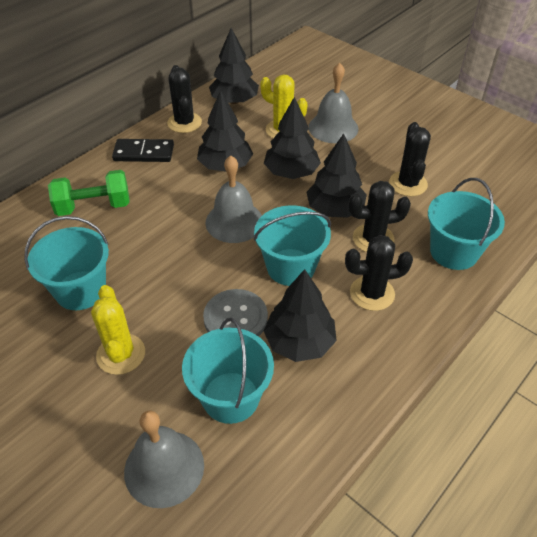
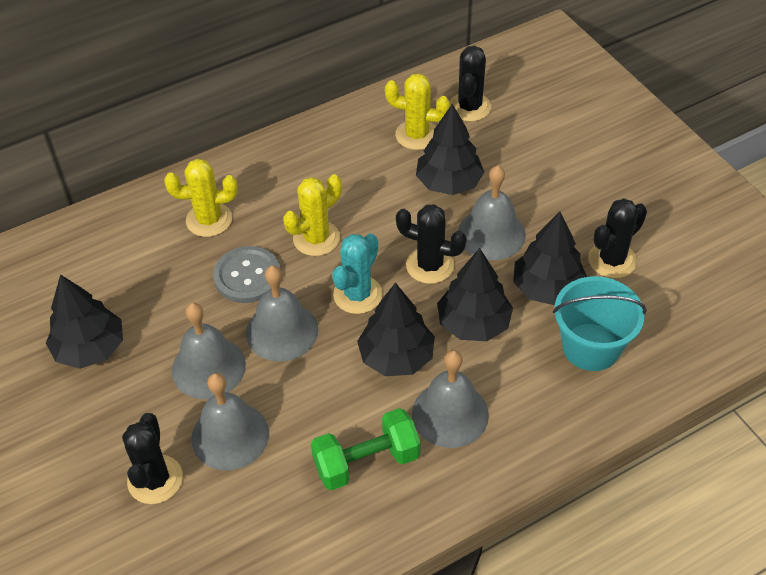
black domino: 1 -> 0
grey bell: 3 -> 5
turquoise bucket: 4 -> 1
turquoise cactus: 0 -> 1
yellow cactus: 2 -> 3

